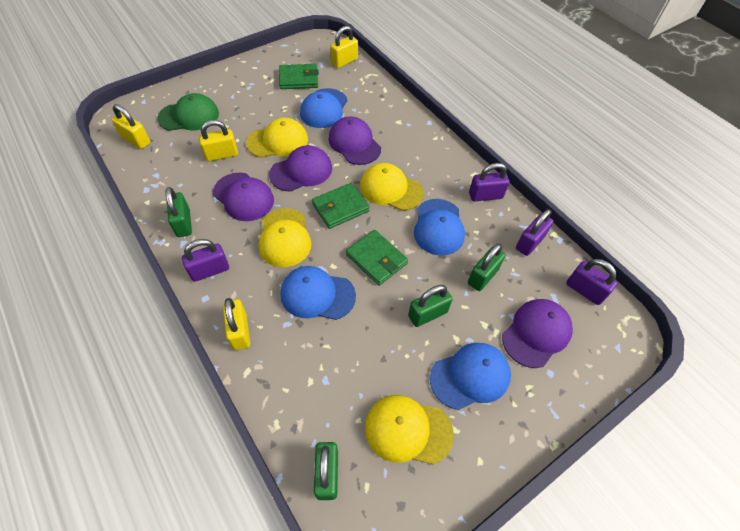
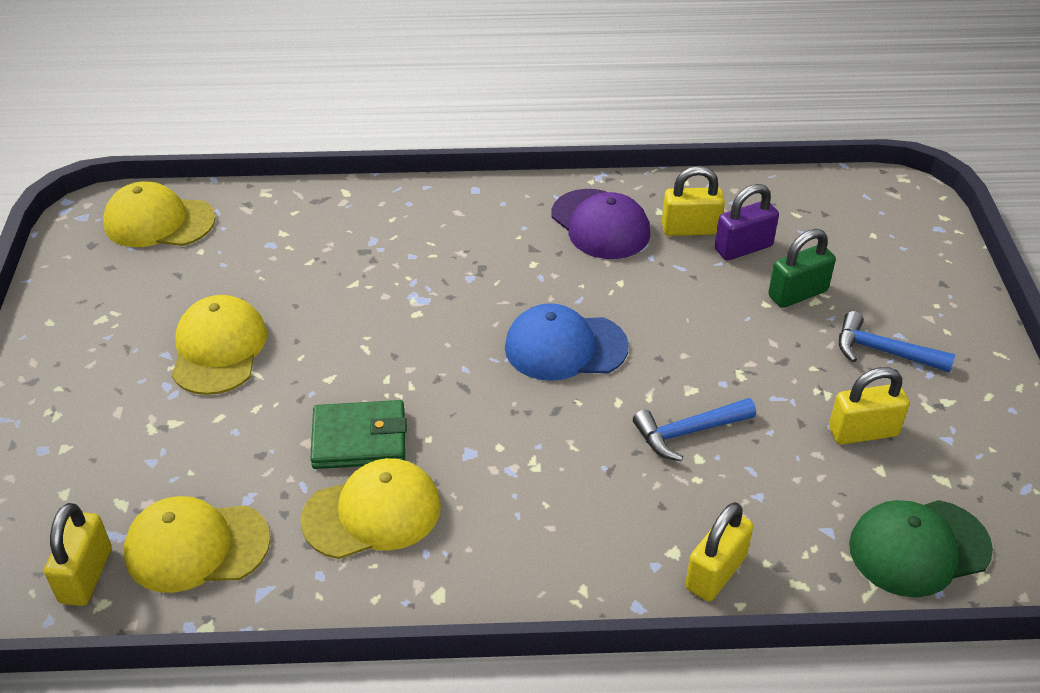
blue cap: 4 -> 1
blue hammer: 0 -> 2
green padlock: 4 -> 1
green wallet: 3 -> 1
purple cap: 4 -> 1
purple padlock: 4 -> 1

